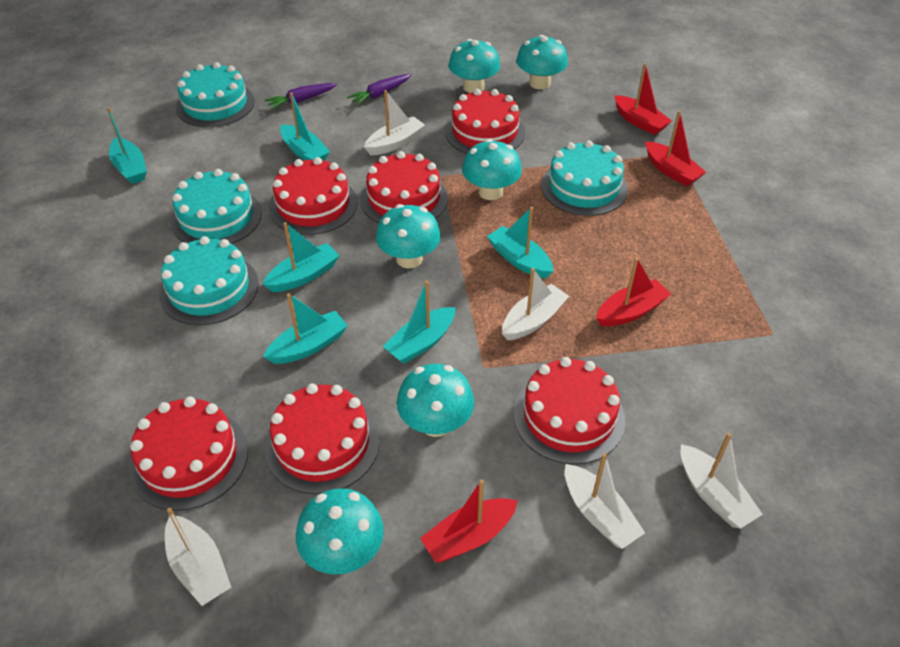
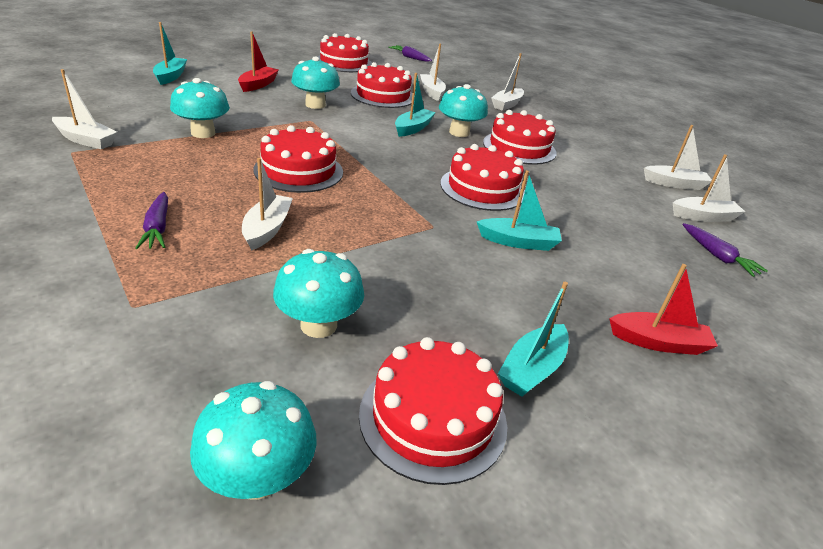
purple carrot: 2 -> 3
red boat: 4 -> 2
turquoise boat: 6 -> 4
turquoise cake: 4 -> 0
turquoise mushroom: 6 -> 5
white boat: 5 -> 6

